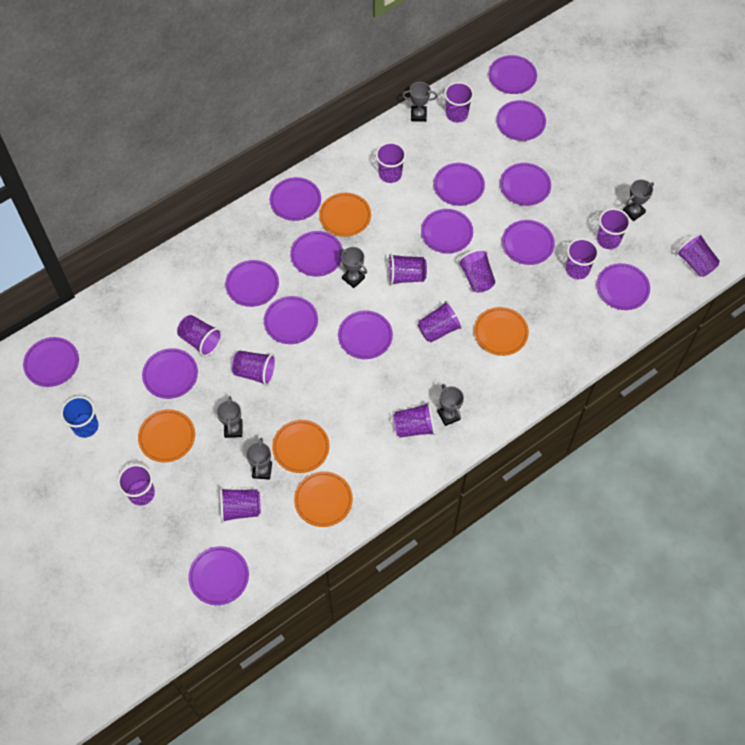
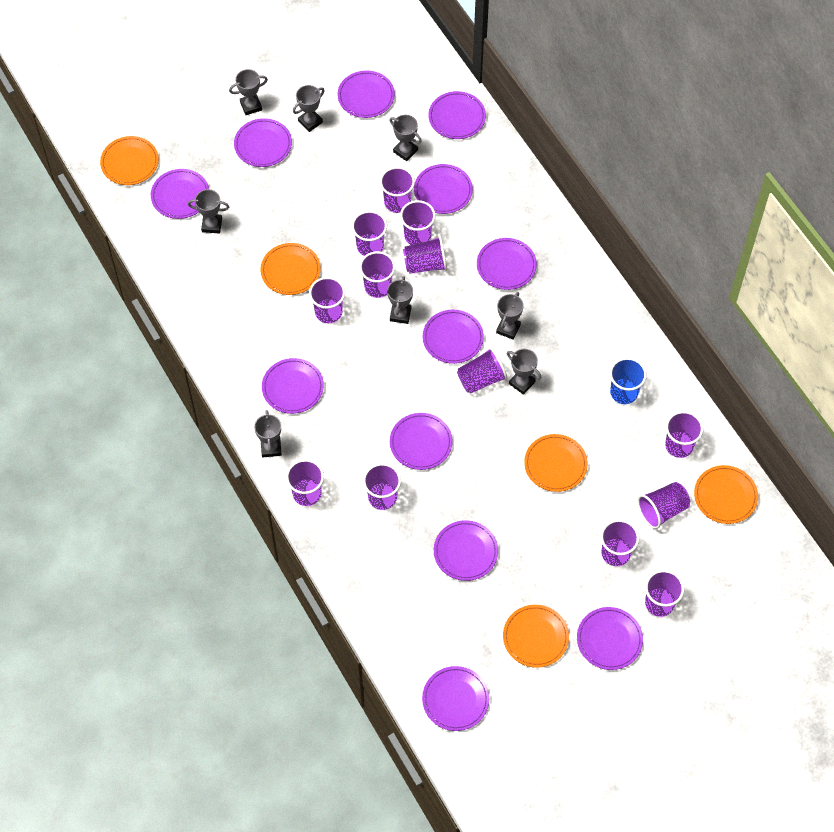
grey trophy: 6 -> 8
purple plate: 15 -> 12

